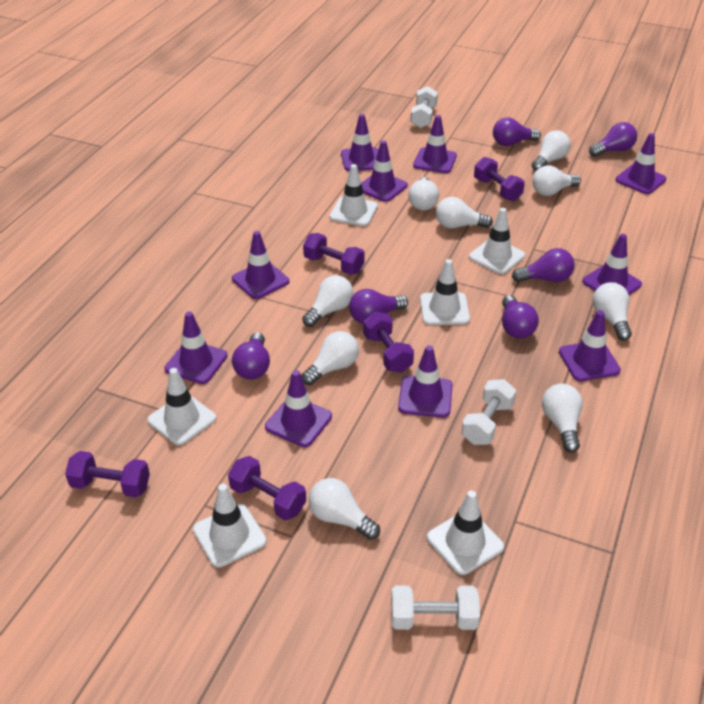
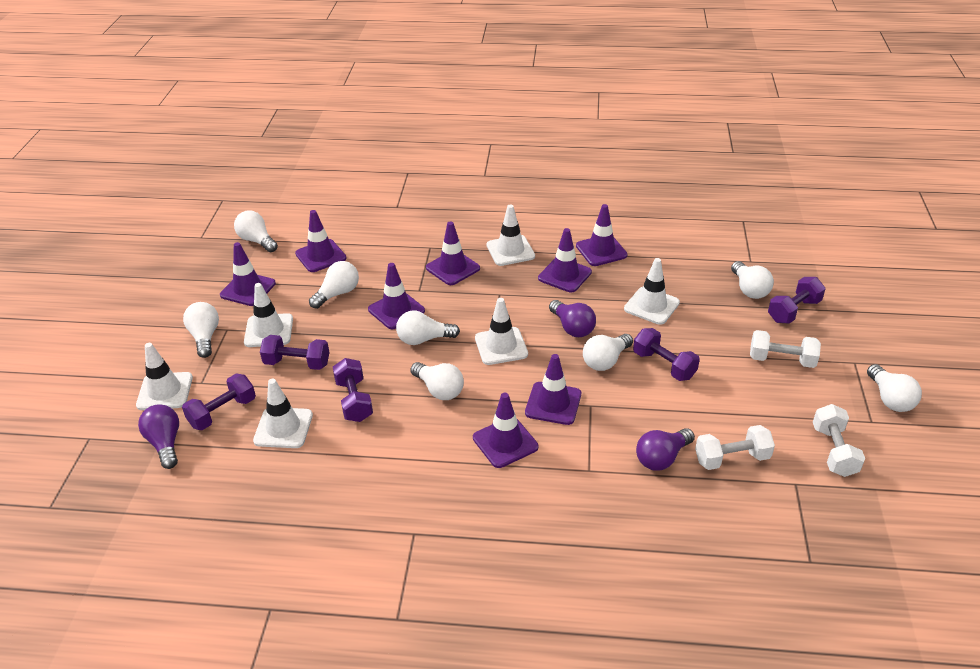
purple light bulb: 6 -> 3
purple traffic cone: 10 -> 8
white light bulb: 9 -> 8

